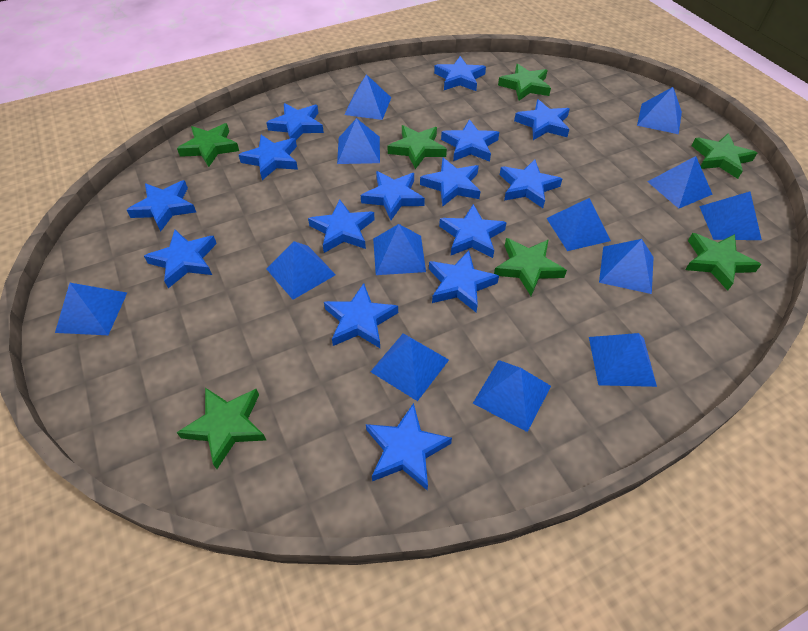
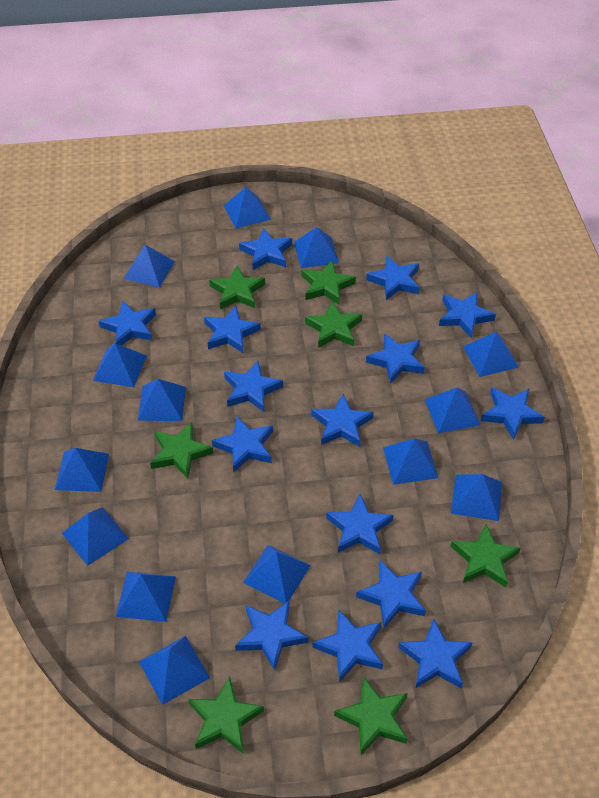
blue pyramid: 13 -> 14

